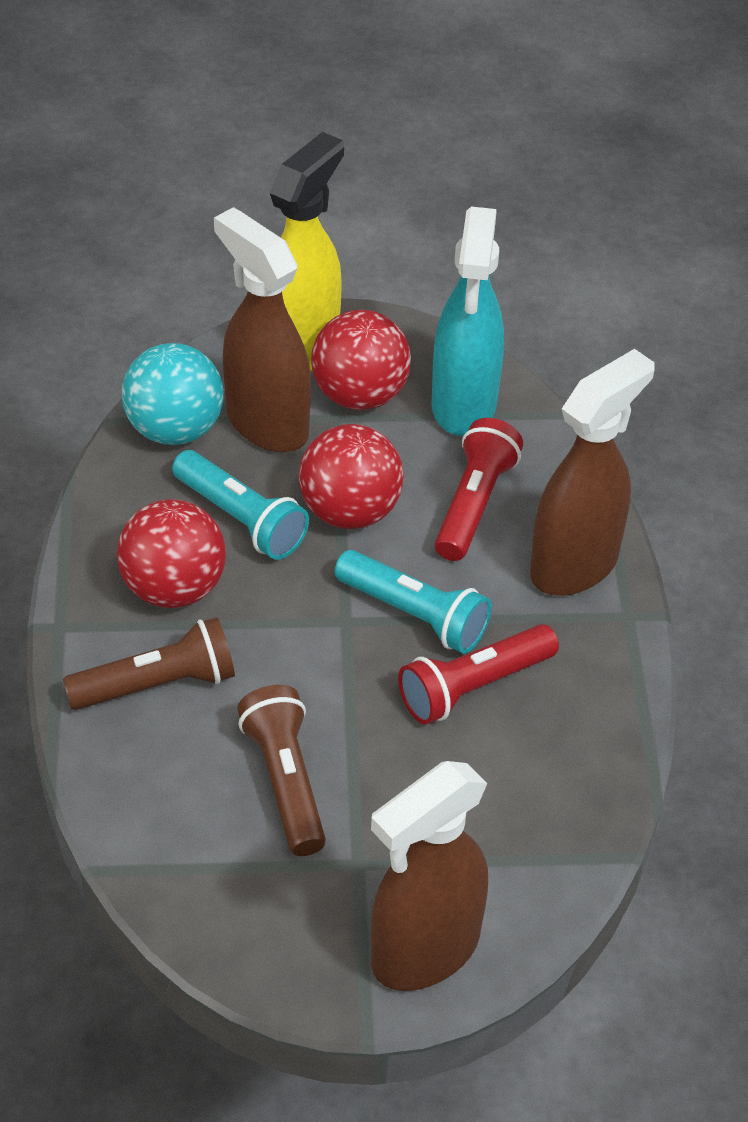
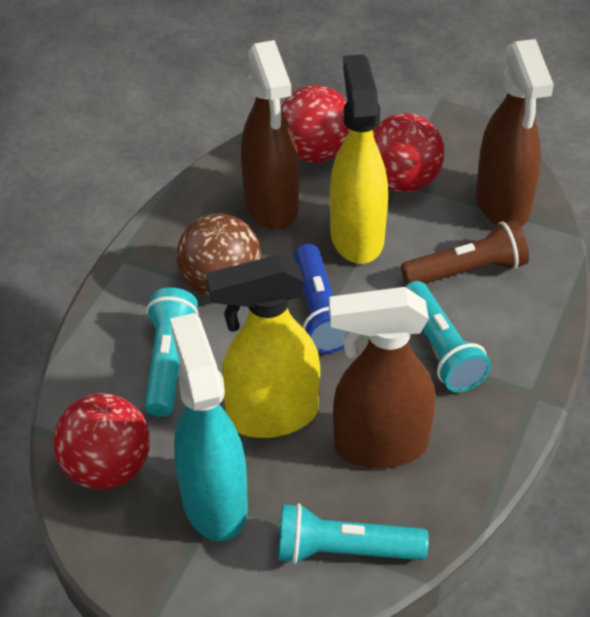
blue flashlight: 0 -> 1
brown ball: 0 -> 1
brown flashlight: 2 -> 1
red flashlight: 2 -> 0
turquoise ball: 1 -> 0
turquoise flashlight: 2 -> 3
yellow spray bottle: 1 -> 2

